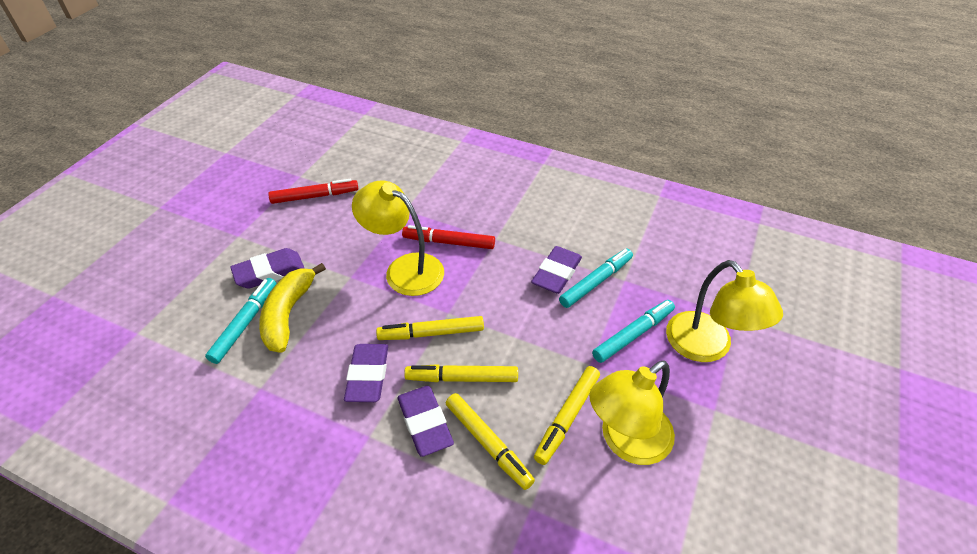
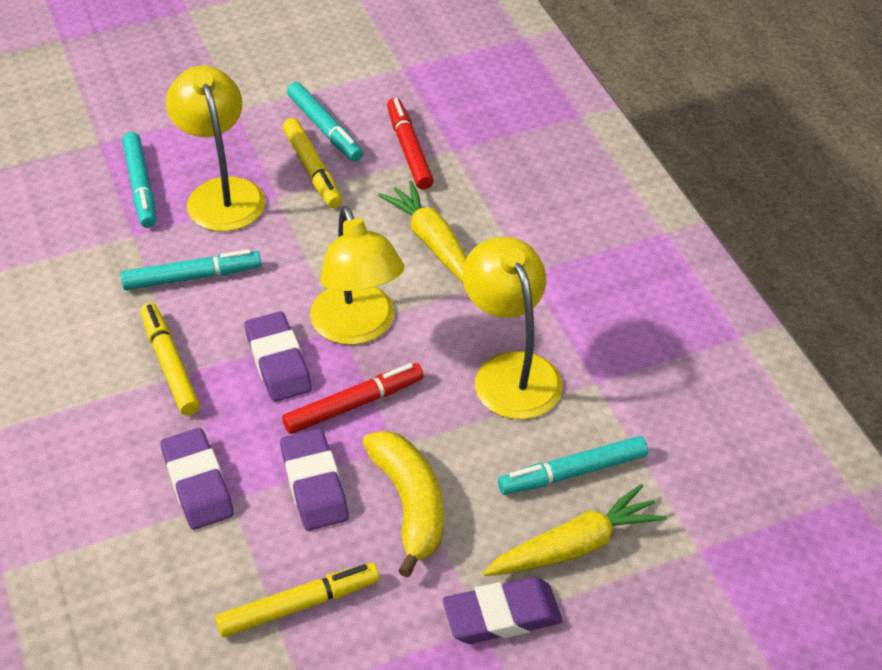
turquoise marker: 3 -> 4
yellow carrot: 0 -> 2
yellow marker: 4 -> 3

